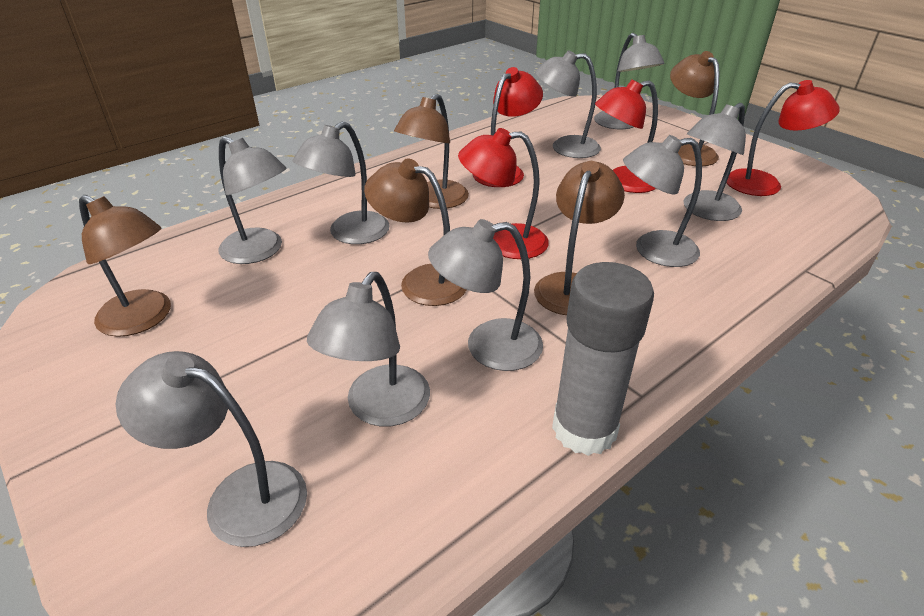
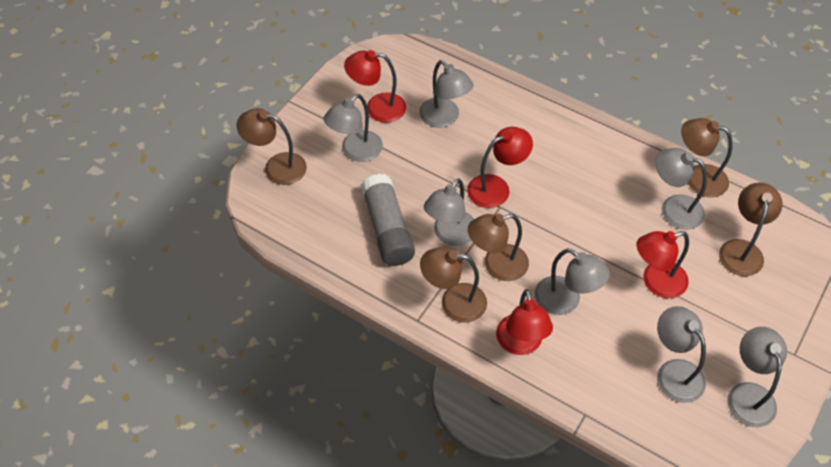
grey lamp: 9 -> 7

